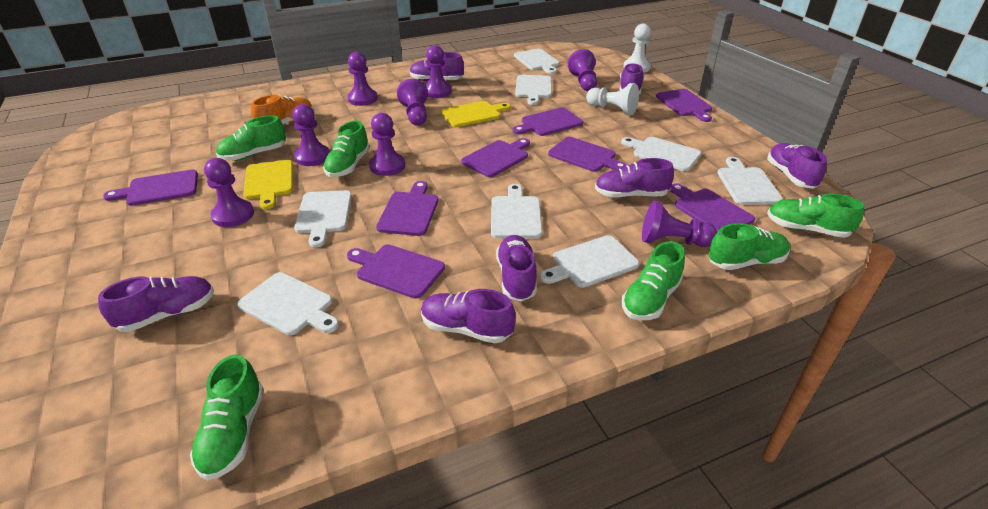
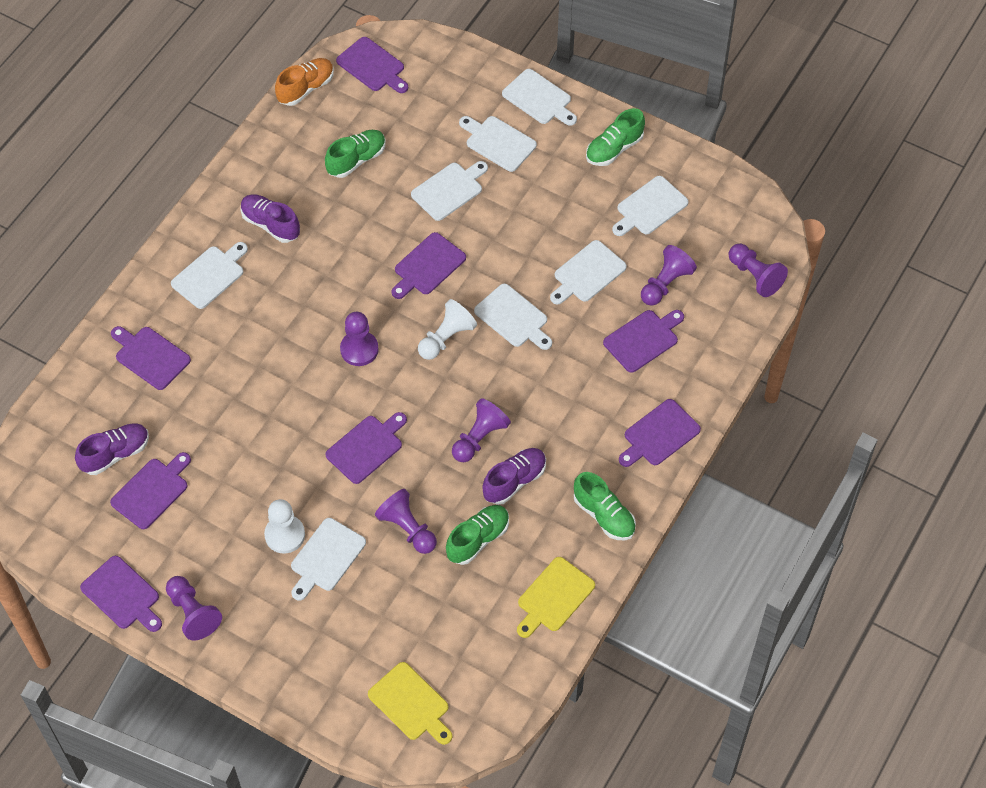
green shoe: 6 -> 4
purple pawn: 8 -> 6
purple shoe: 7 -> 3

